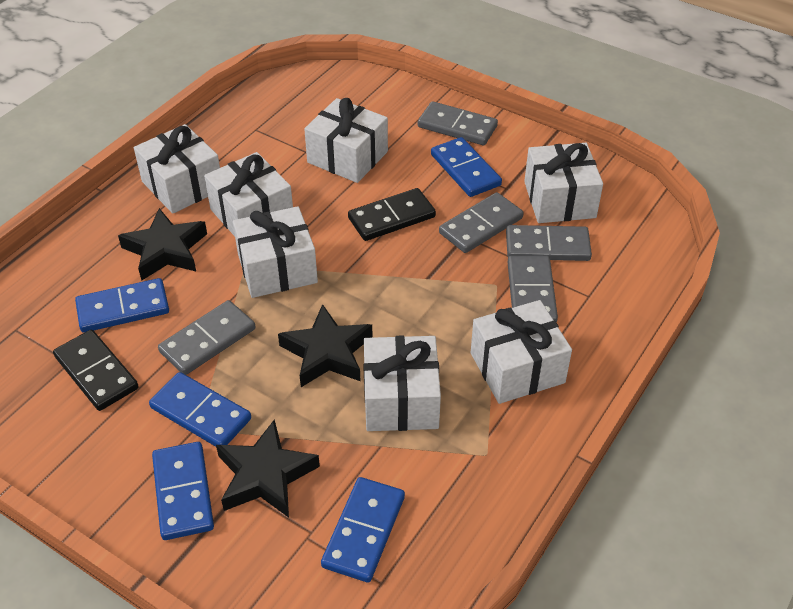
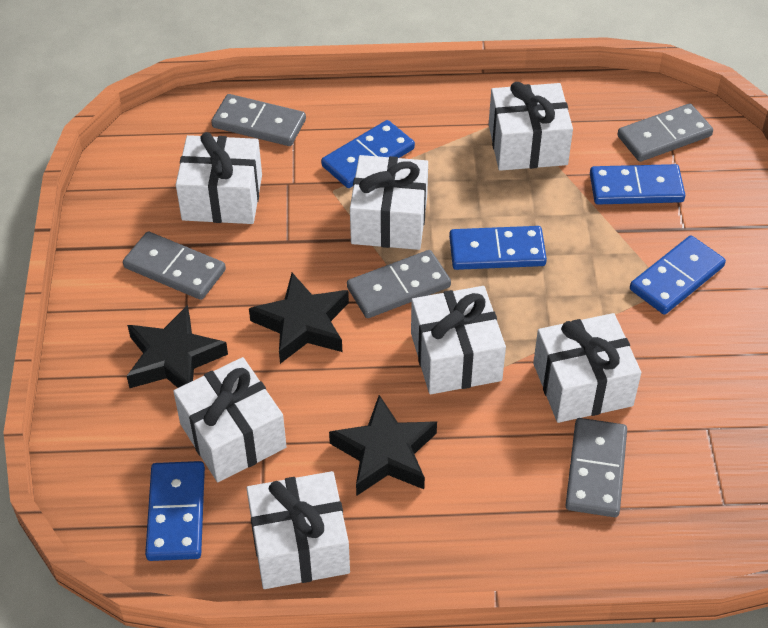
black domino: 2 -> 0

